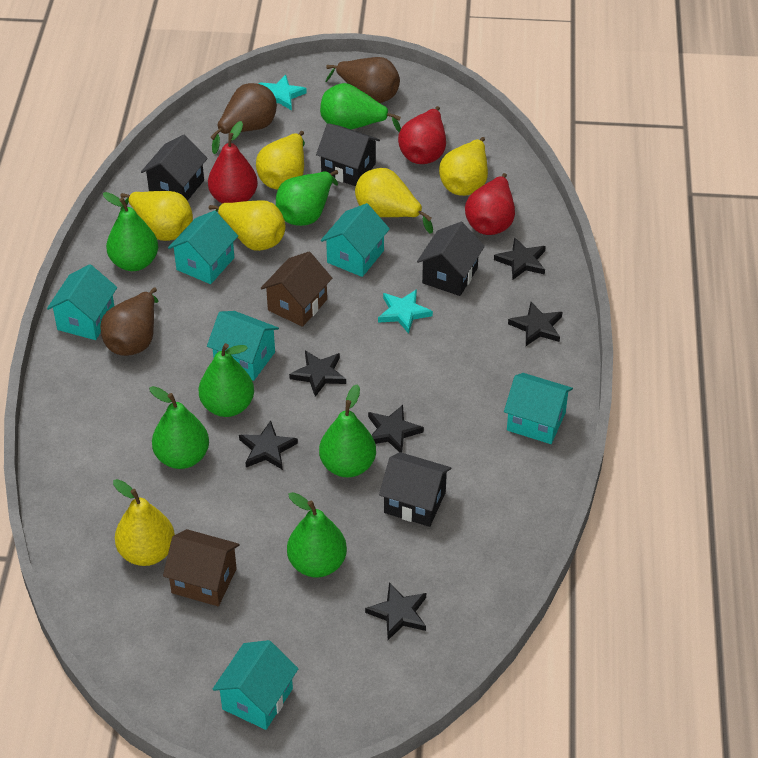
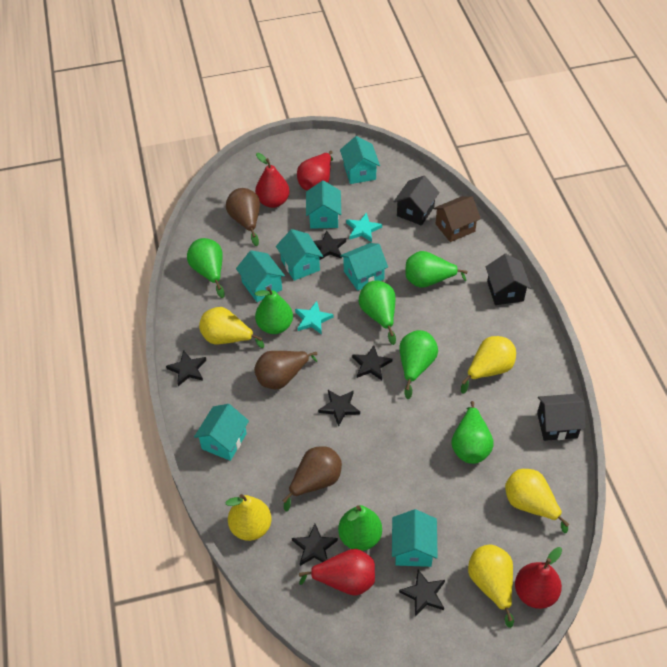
black house: 4 -> 3
brown house: 2 -> 1
red pear: 3 -> 4
turquoise house: 6 -> 7
yellow pear: 6 -> 5

